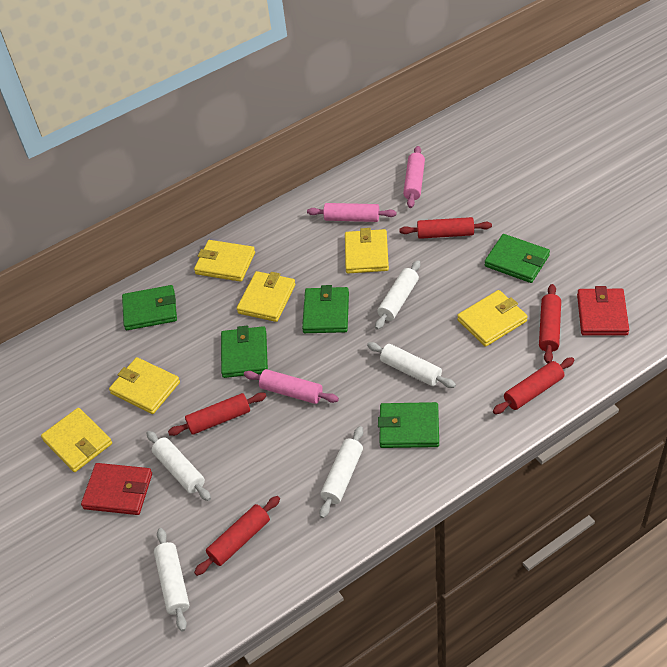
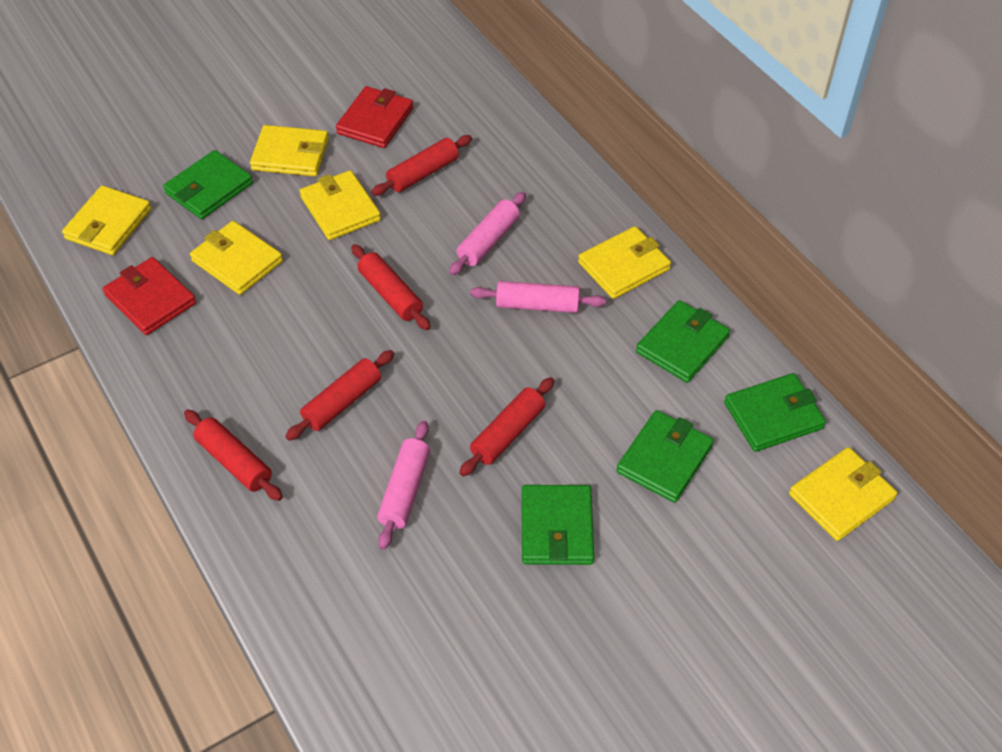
white rolling pin: 5 -> 0

